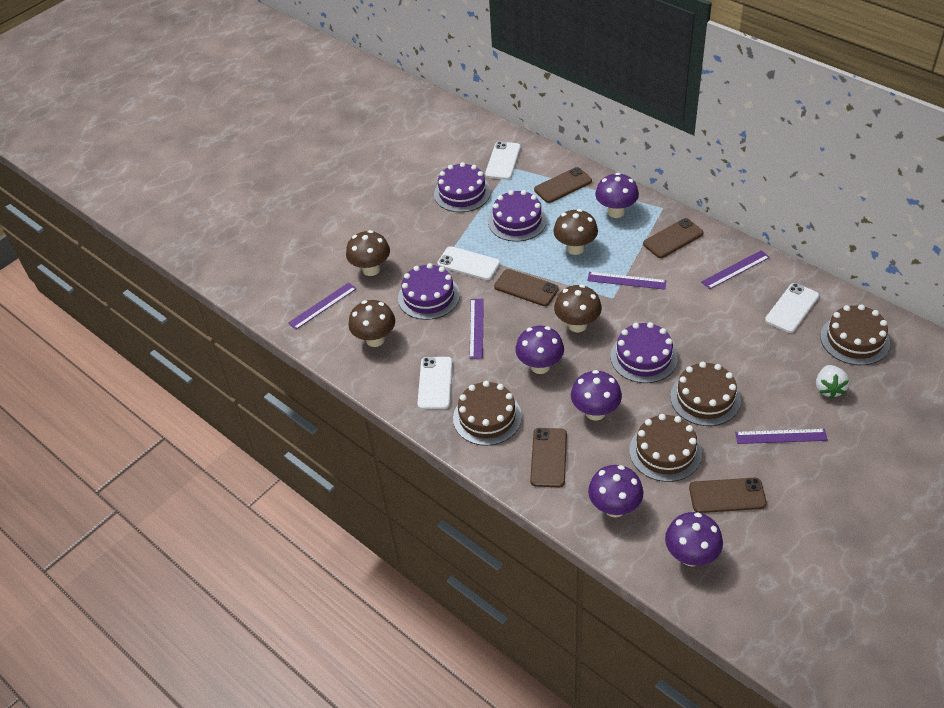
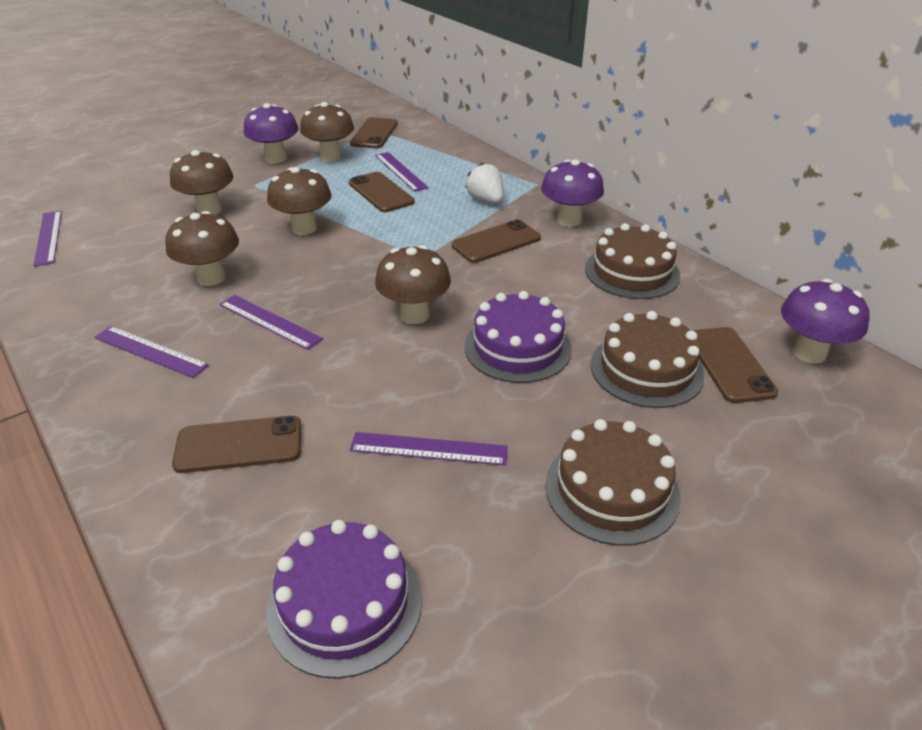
brown cake: 4 -> 3
brown mushroom: 4 -> 5
purple cake: 4 -> 2
purple mushroom: 5 -> 3
white phone: 4 -> 0

